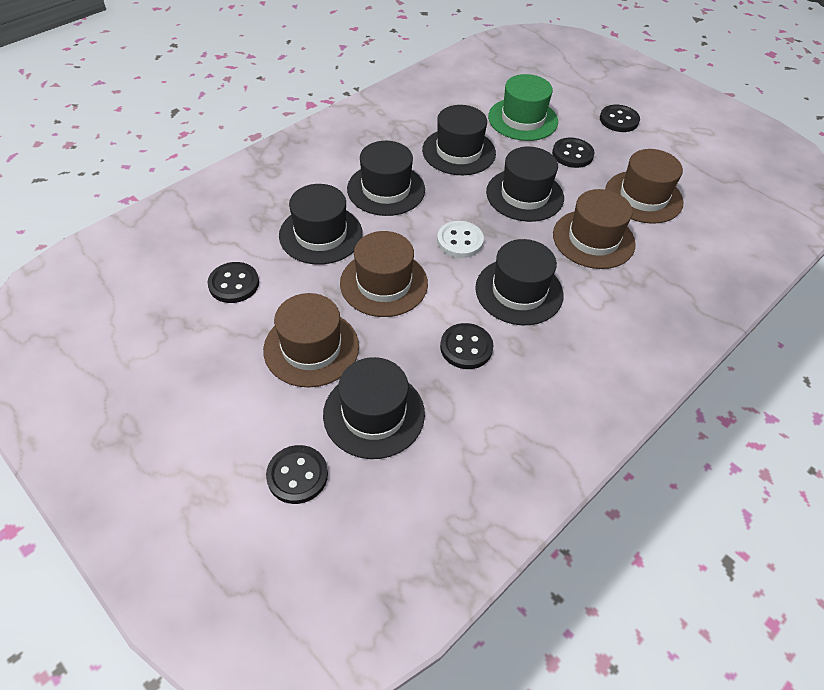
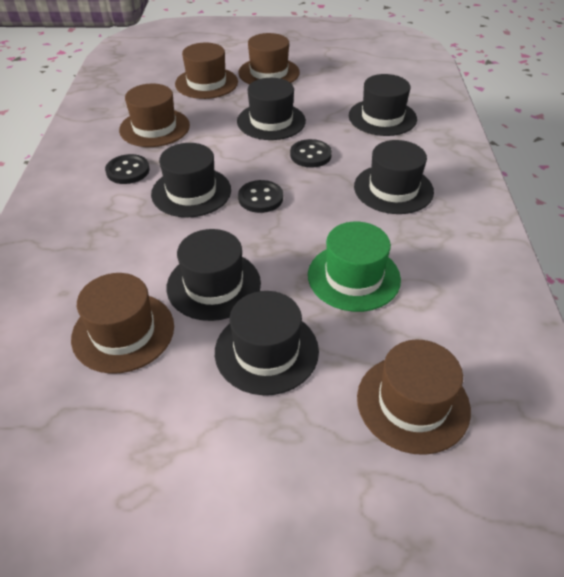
black button: 5 -> 3
brown hat: 4 -> 5
white button: 1 -> 0

